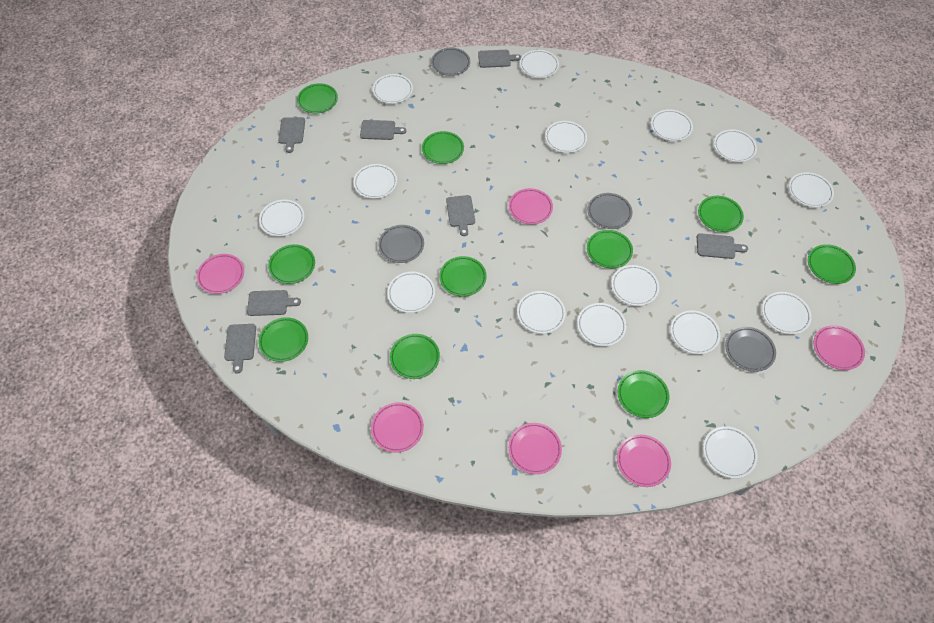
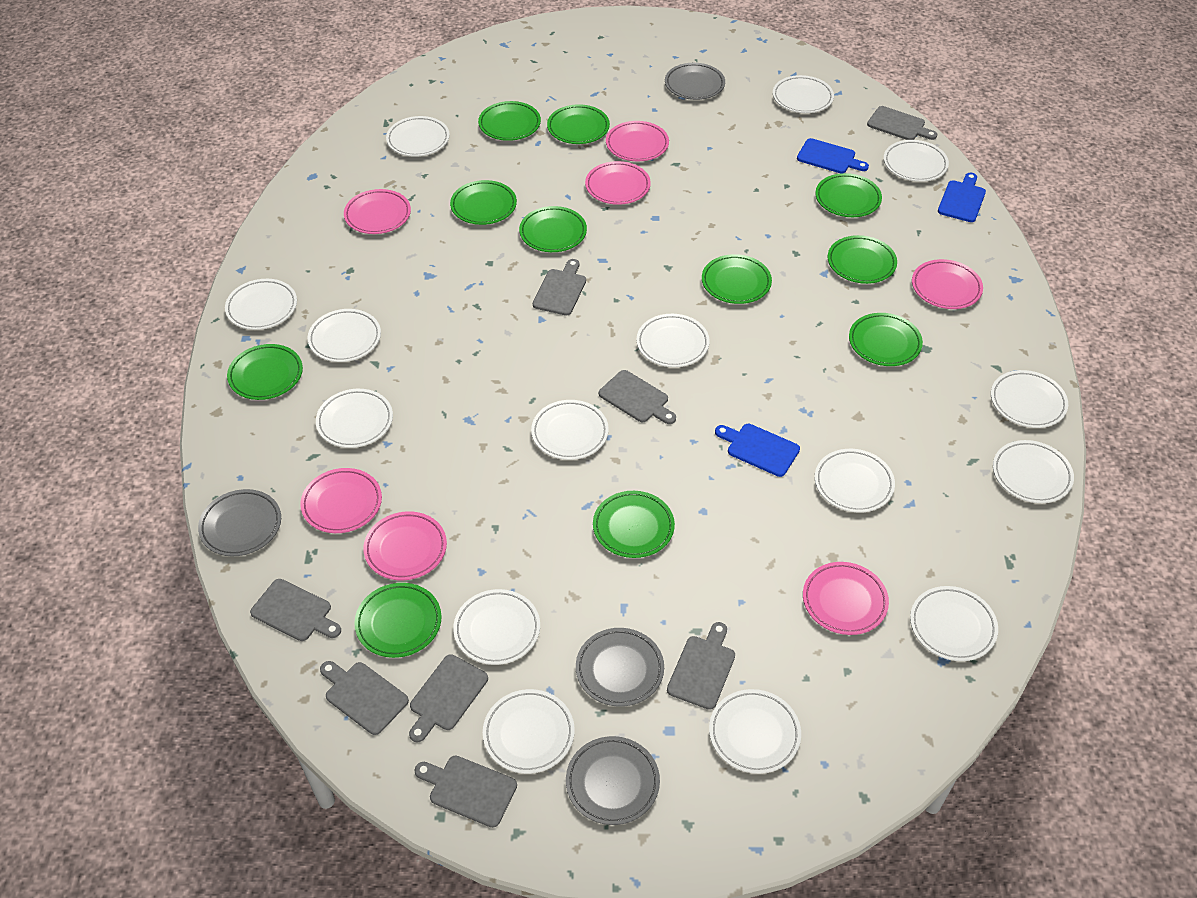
blue cutting board: 0 -> 3
green plate: 10 -> 11
grey cutting board: 7 -> 8
pink plate: 6 -> 7

